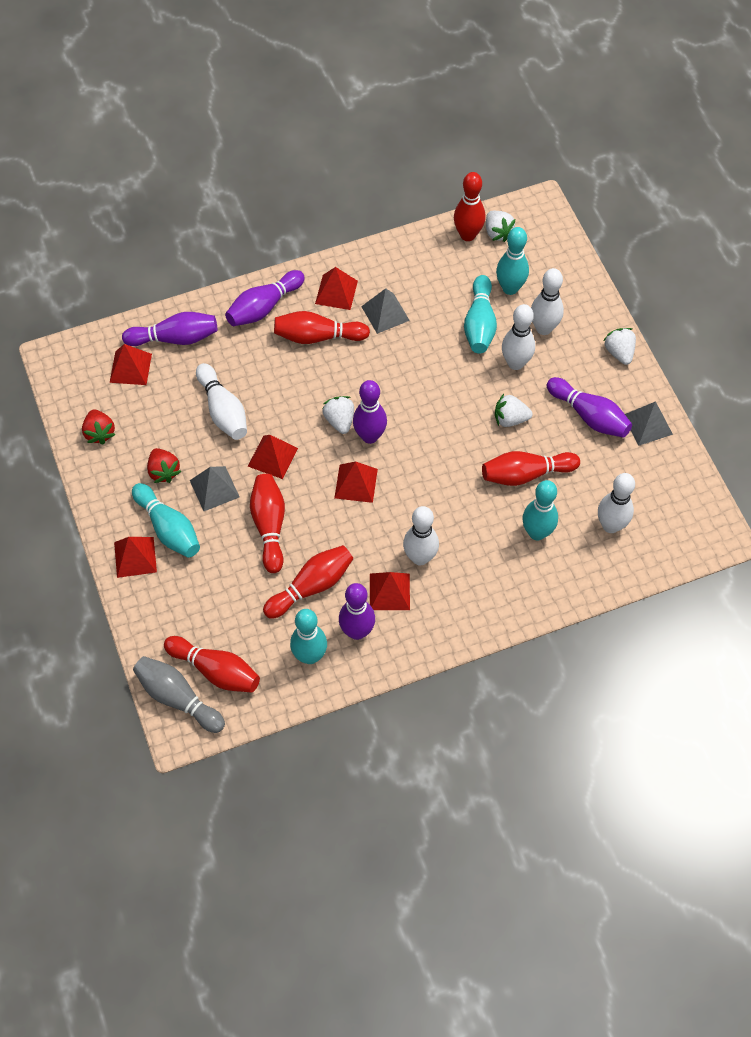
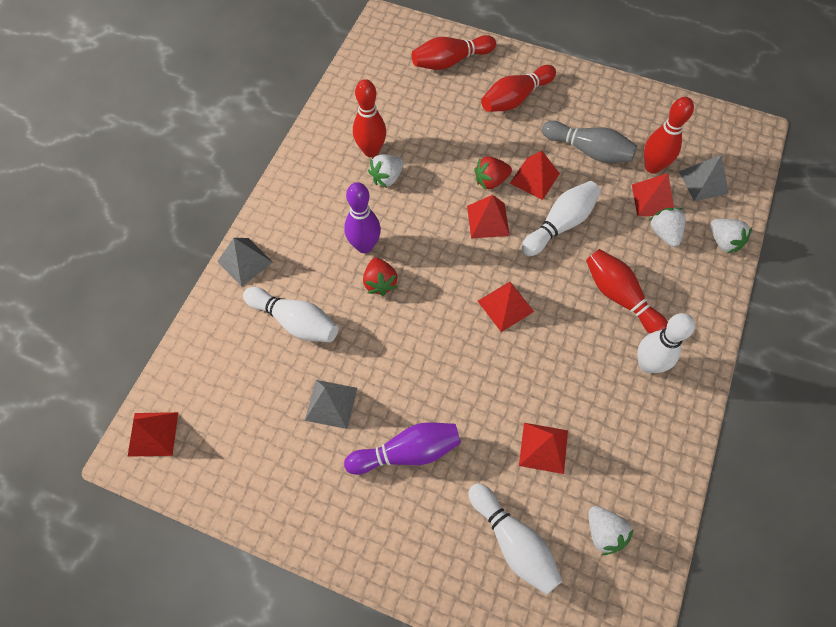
purple bowling pin: 5 -> 2
red bowling pin: 6 -> 5
turquoise bowling pin: 5 -> 0
white bowling pin: 5 -> 4

